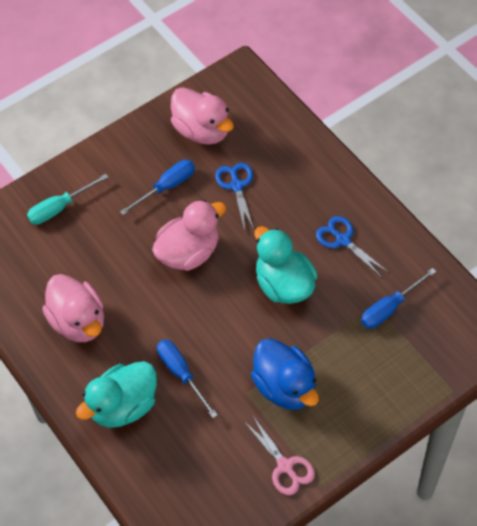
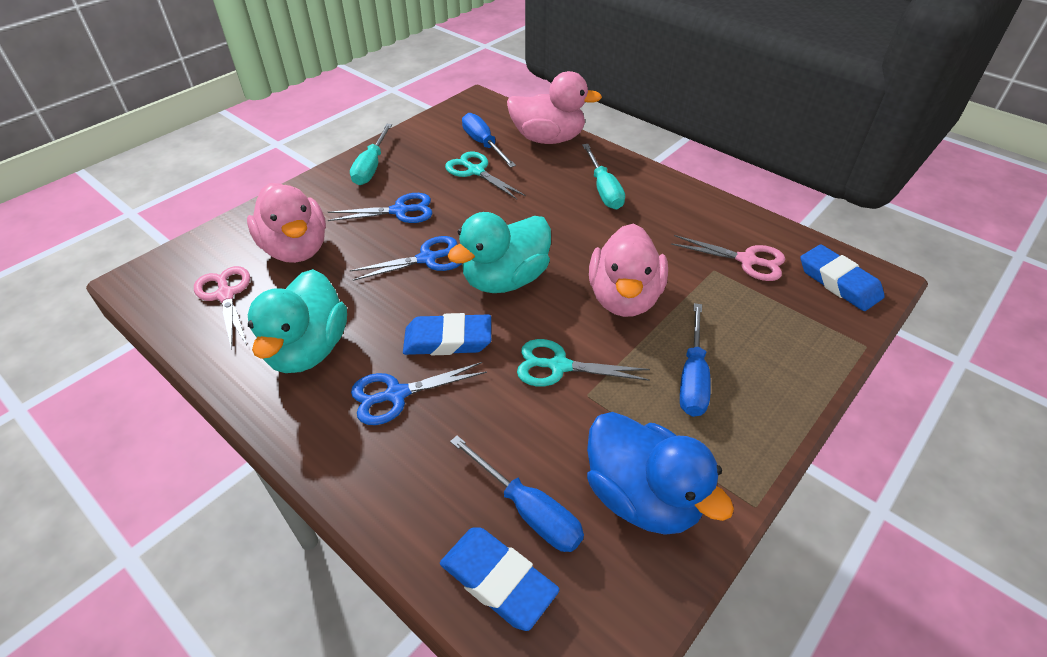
blue eraser: 0 -> 3
blue scissors: 2 -> 3
pink scissors: 1 -> 2
turquoise scissors: 0 -> 2
turquoise screwdriver: 1 -> 2

